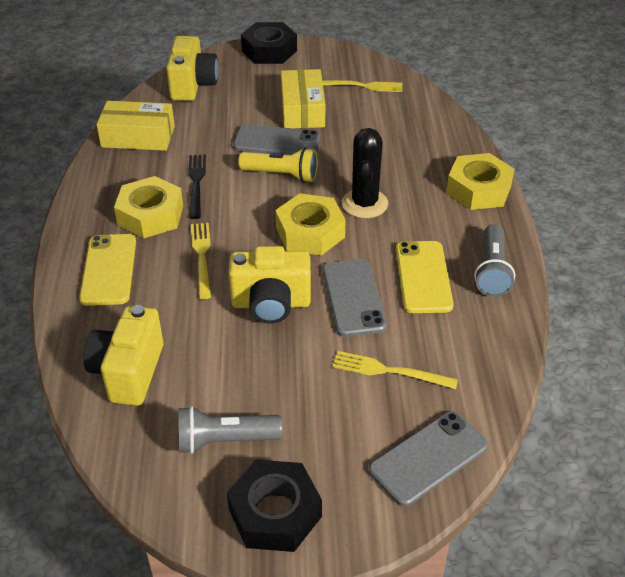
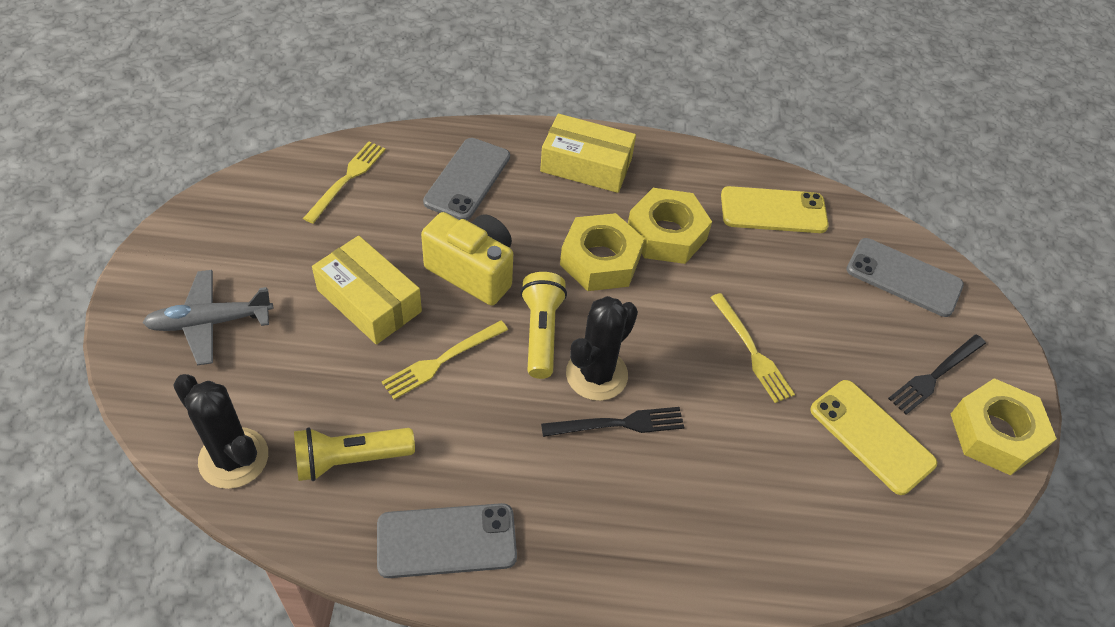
black cactus: 1 -> 2
black fork: 1 -> 2
black nut: 2 -> 0
grey flashlight: 2 -> 0
grey plane: 0 -> 1
yellow camera: 3 -> 1
yellow flashlight: 1 -> 2

